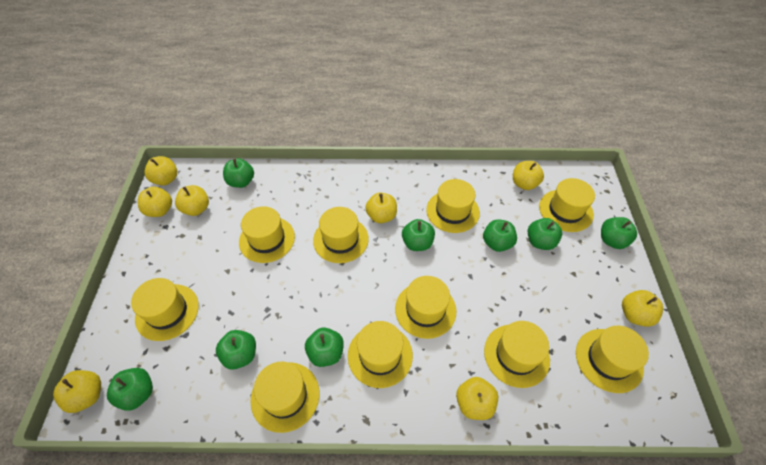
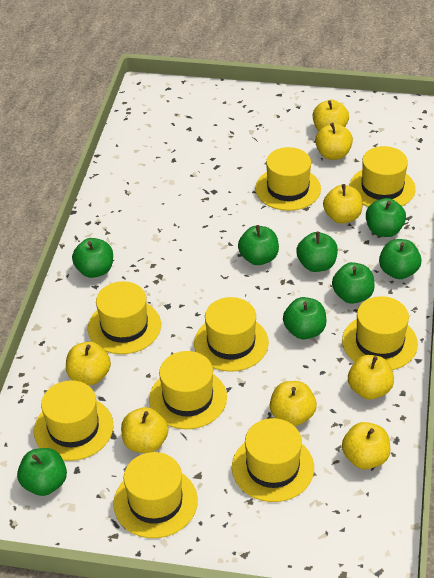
yellow hat: 10 -> 9

